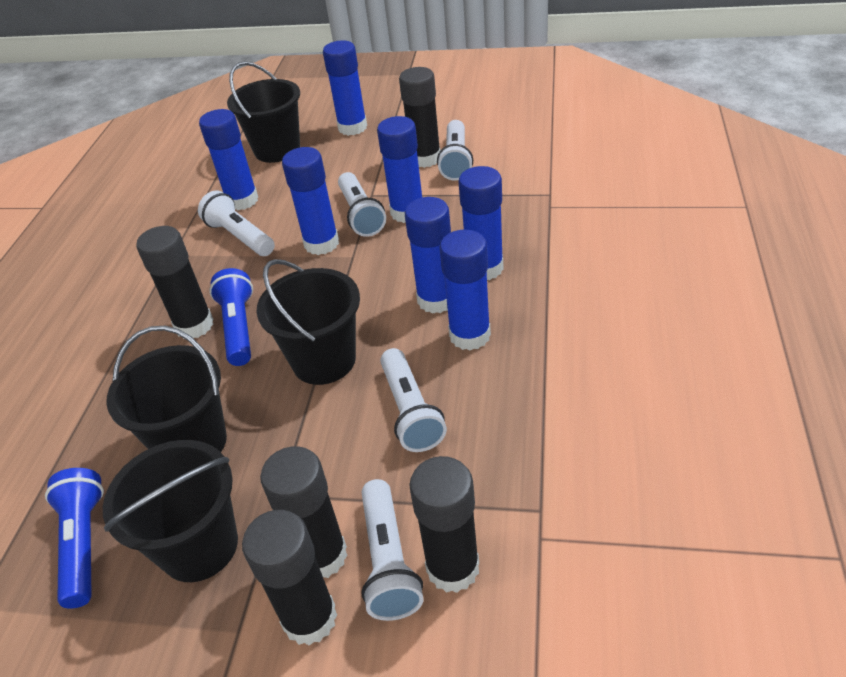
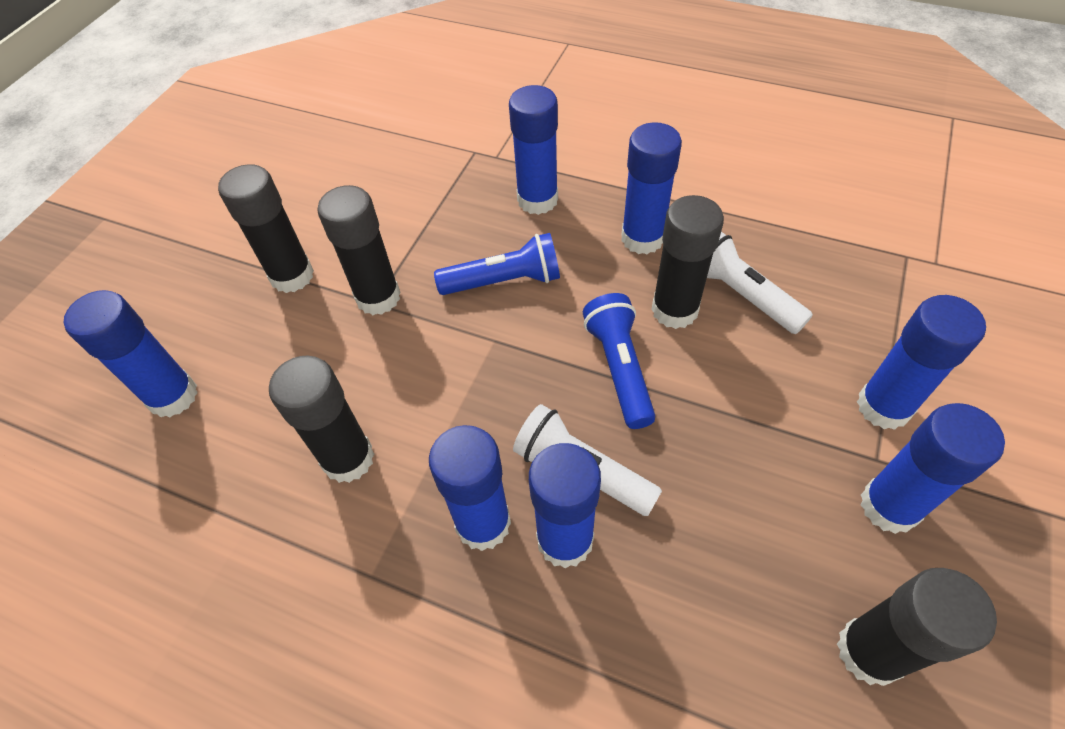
black bucket: 4 -> 0
white flashlight: 5 -> 2

